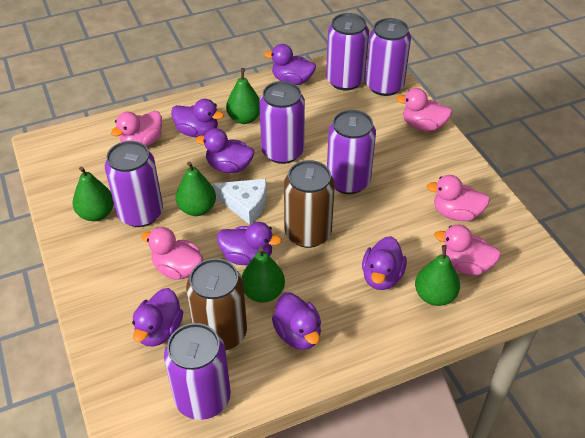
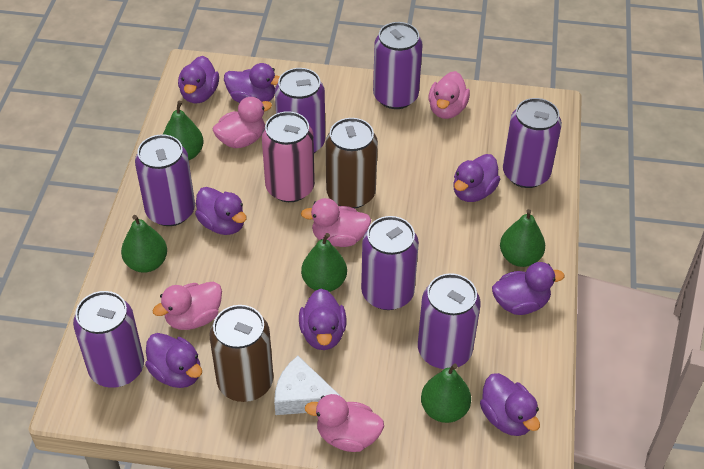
pink can: 0 -> 1
purple can: 6 -> 7
purple duck: 7 -> 8

